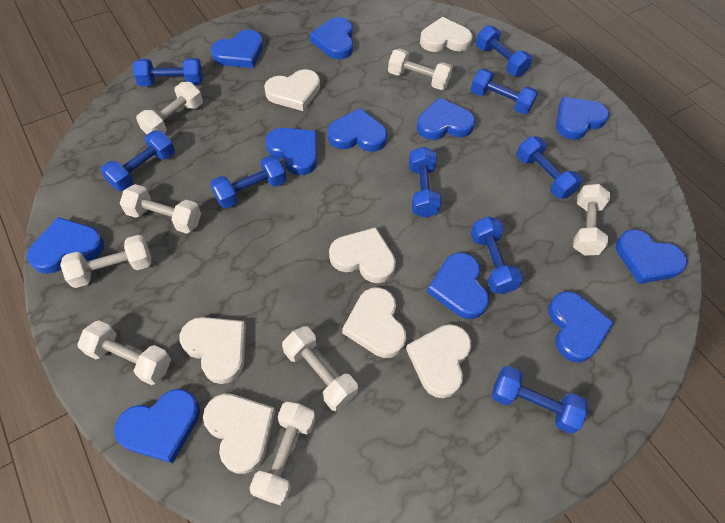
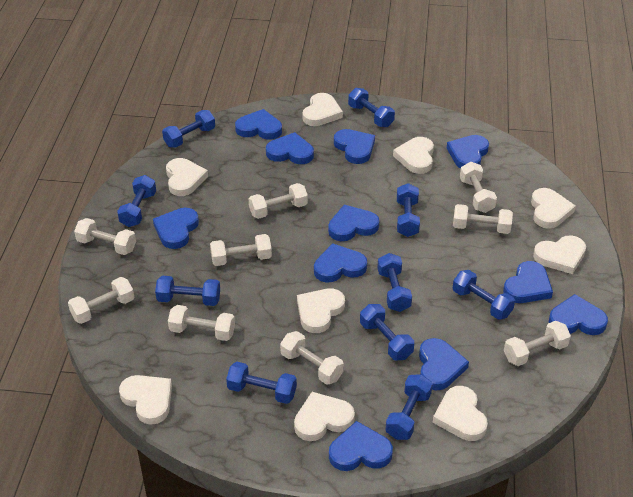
blue dumbbell: 9 -> 10
white dumbbell: 8 -> 9
white heart: 7 -> 9

